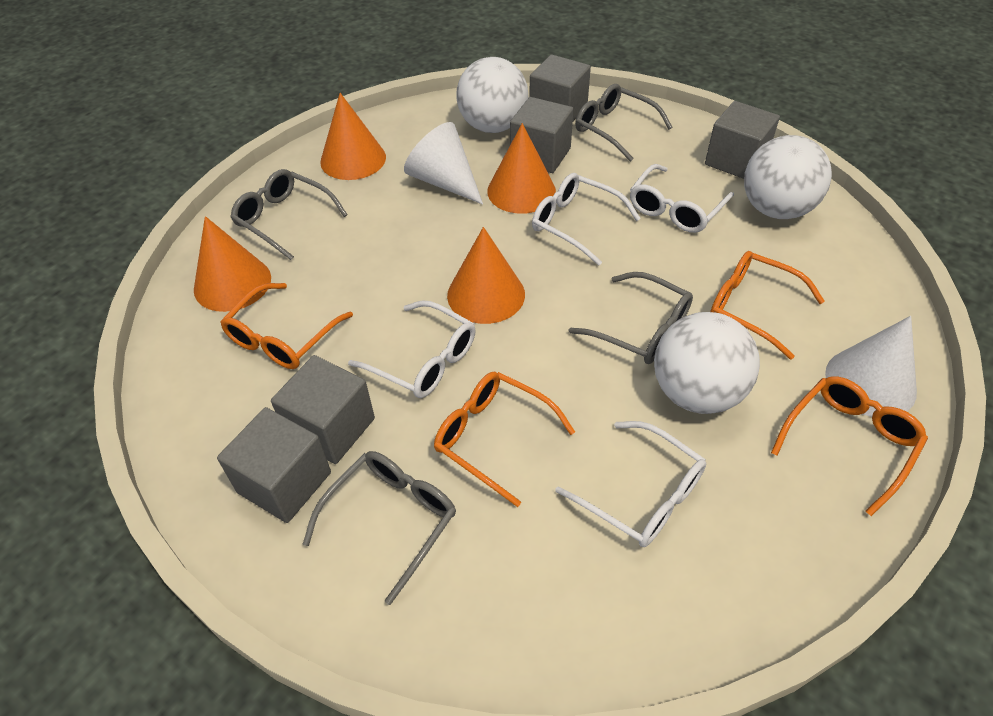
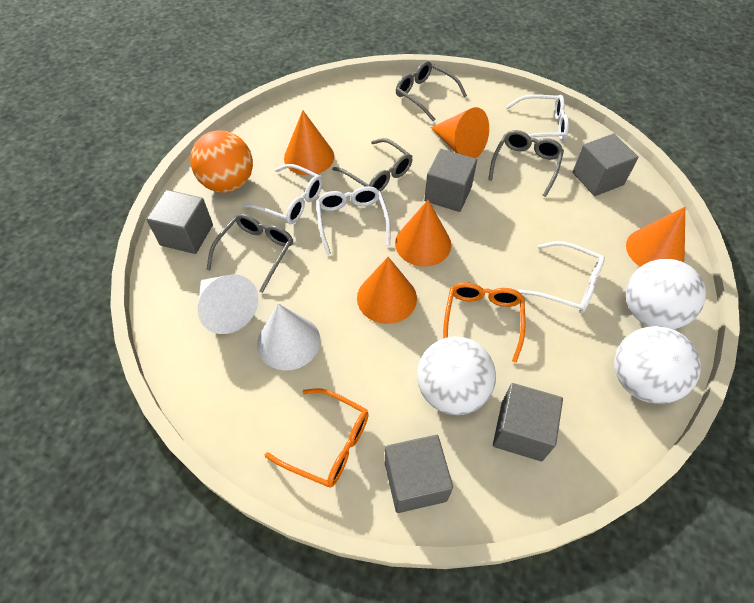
orange ball: 0 -> 1
orange cone: 4 -> 5
orange glasses: 4 -> 2

